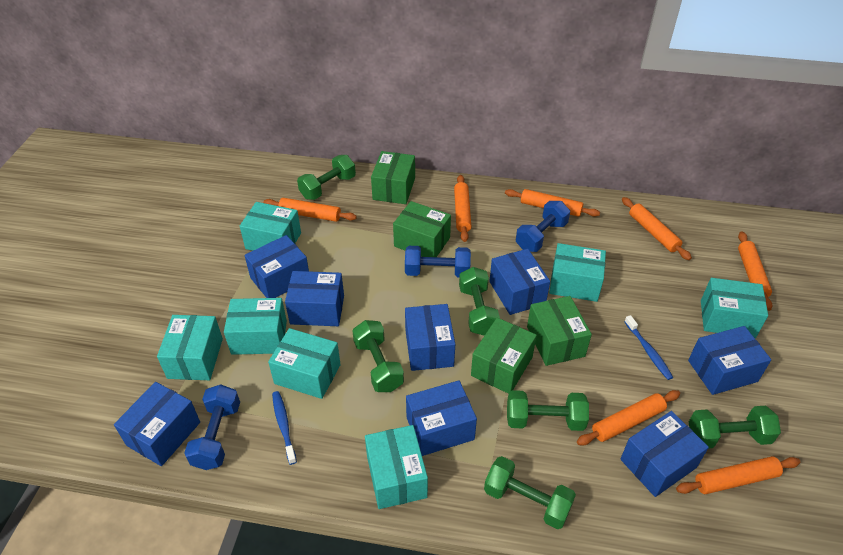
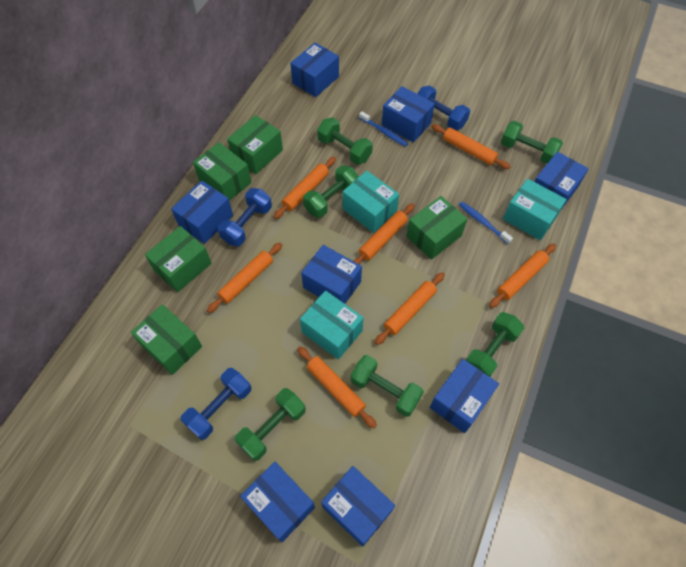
green box: 4 -> 5
turquoise box: 7 -> 3

